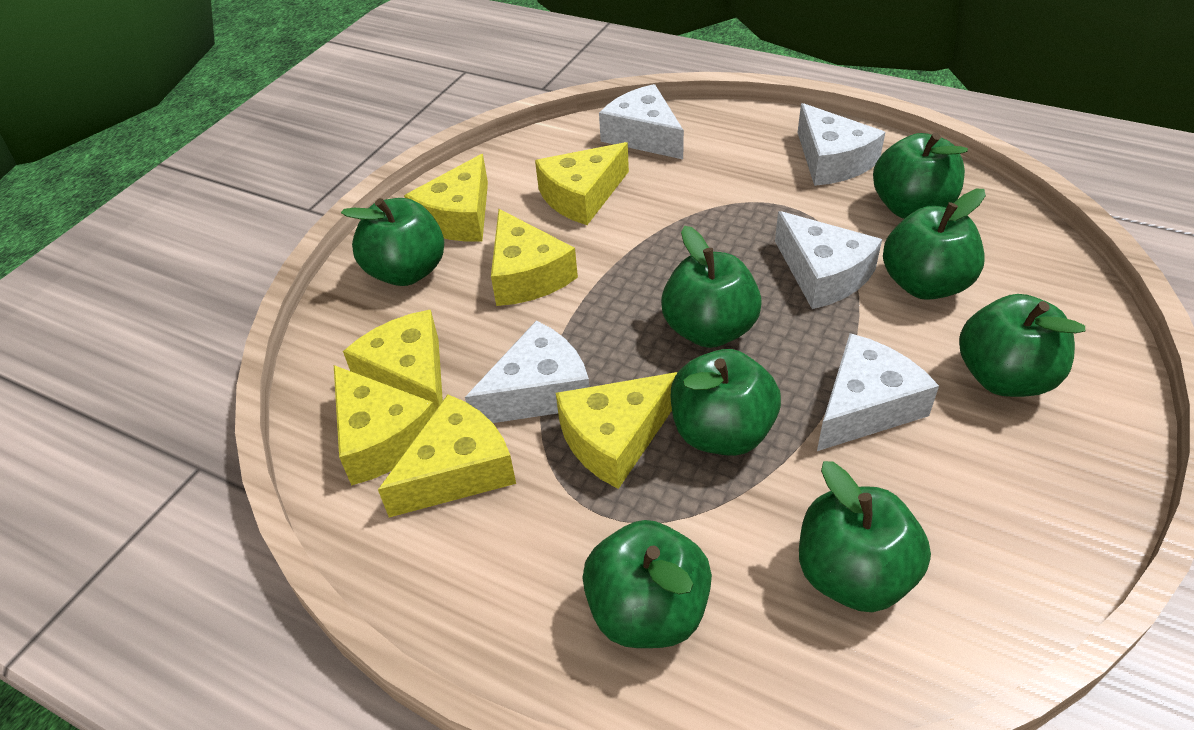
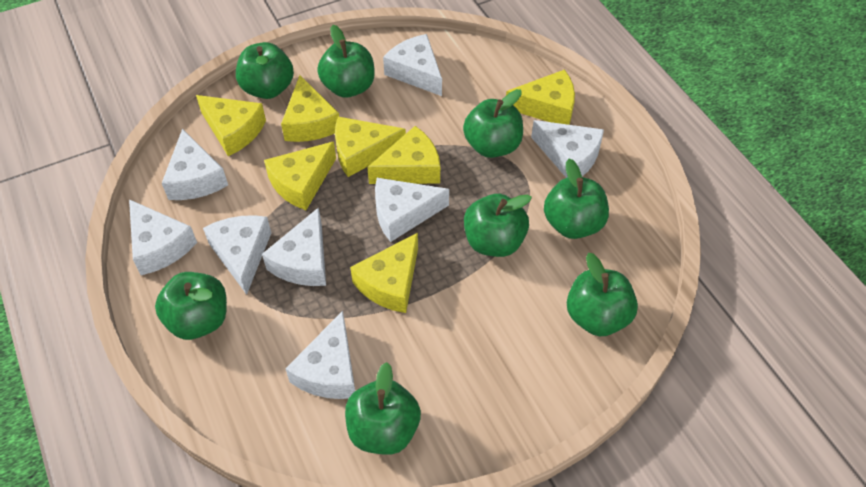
white cheese: 5 -> 8

